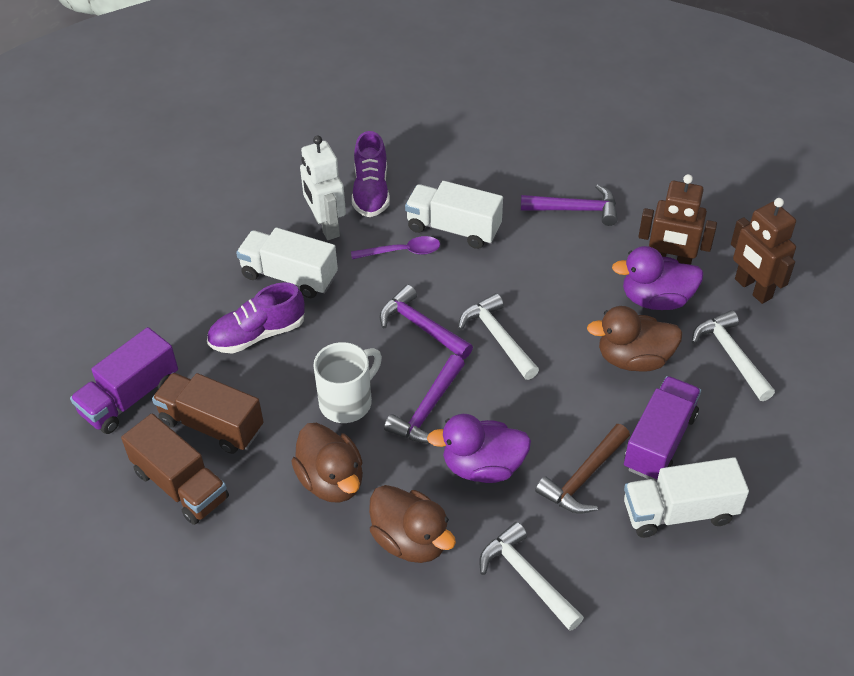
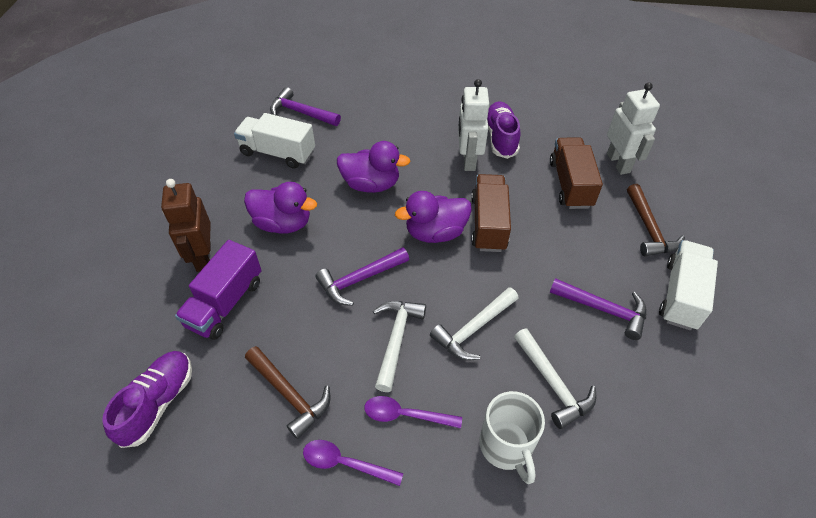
brown duck: 3 -> 0
brown hammer: 1 -> 2
brown robot: 2 -> 1
purple duck: 2 -> 3
purple spoon: 1 -> 2
purple truck: 2 -> 1
white robot: 1 -> 2
white truck: 3 -> 2

